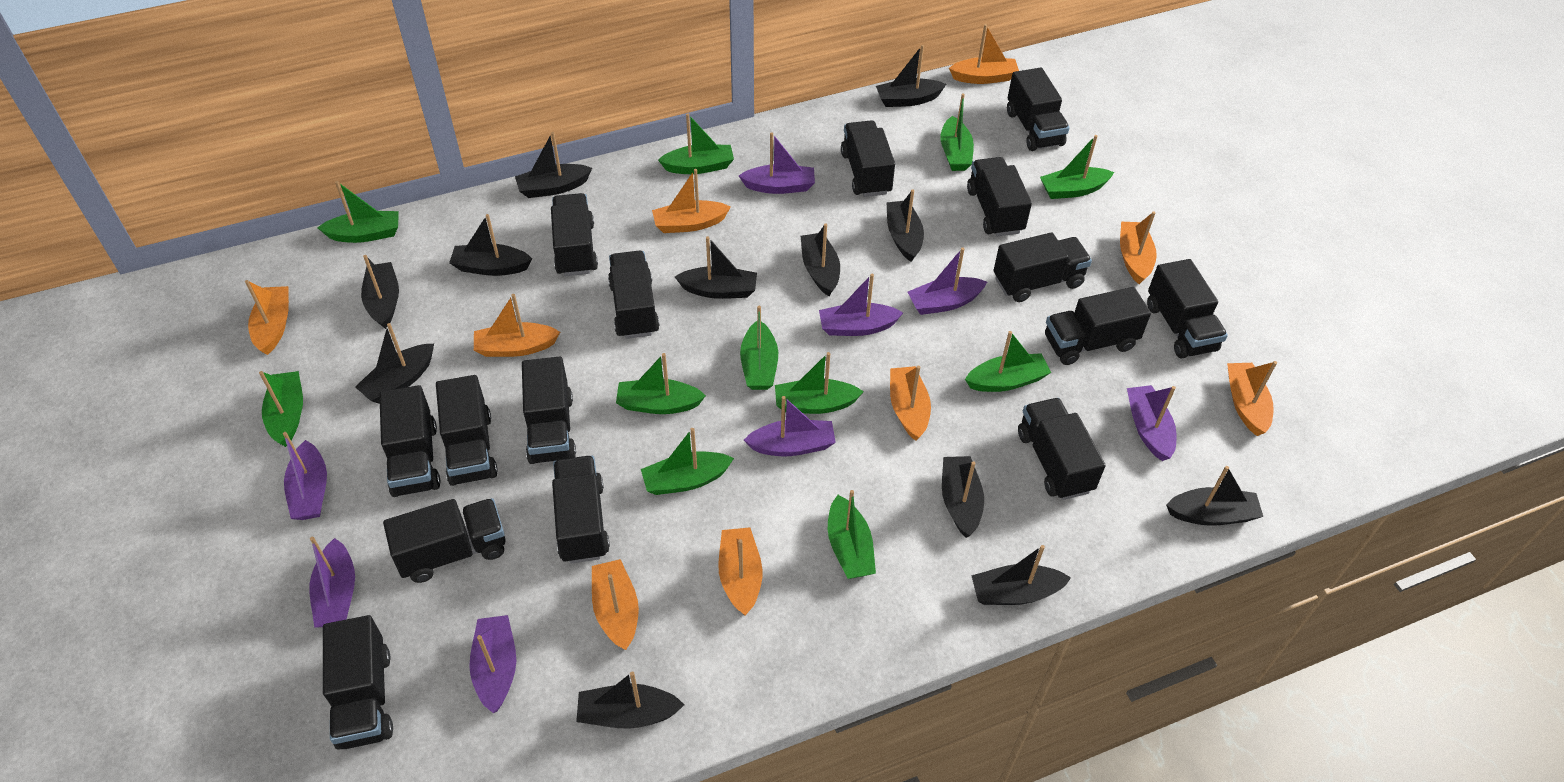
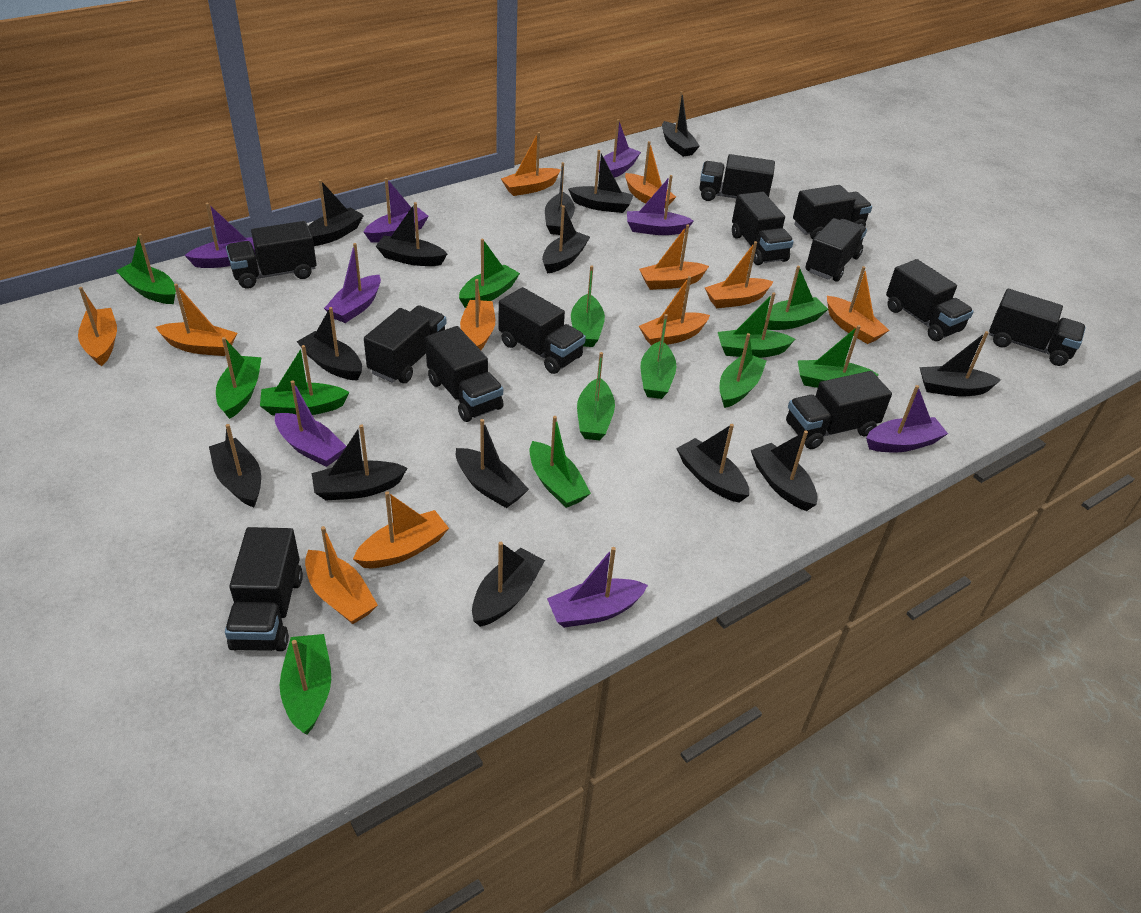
black boat: 12 -> 14
black truck: 15 -> 12
green boat: 11 -> 13
orange boat: 9 -> 11

